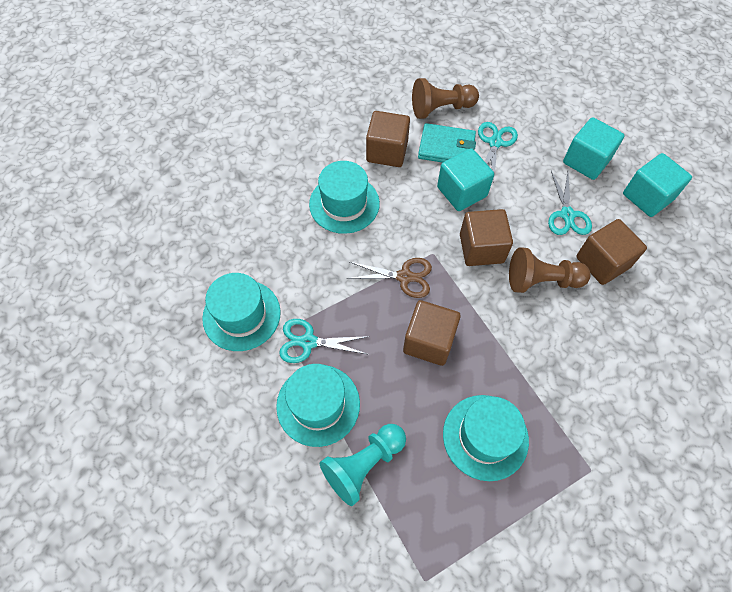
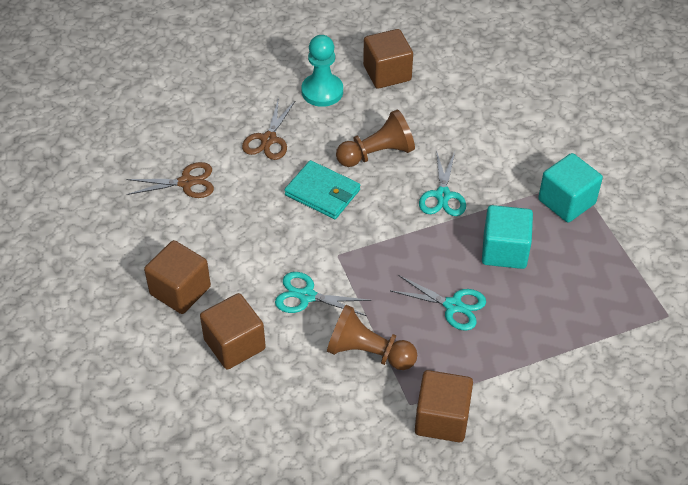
brown scissors: 1 -> 2
turquoise cube: 3 -> 2
turquoise hat: 4 -> 0

